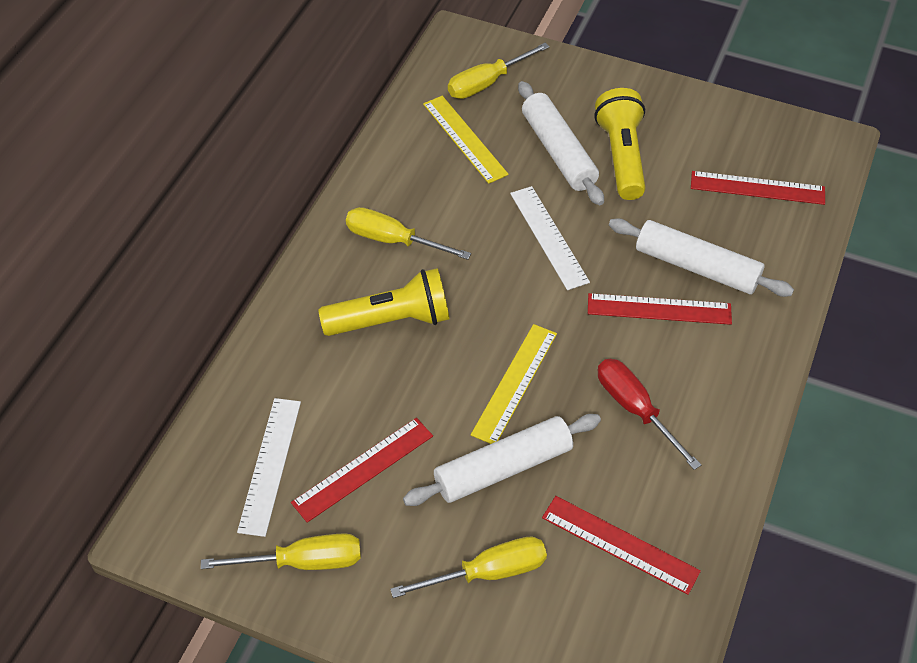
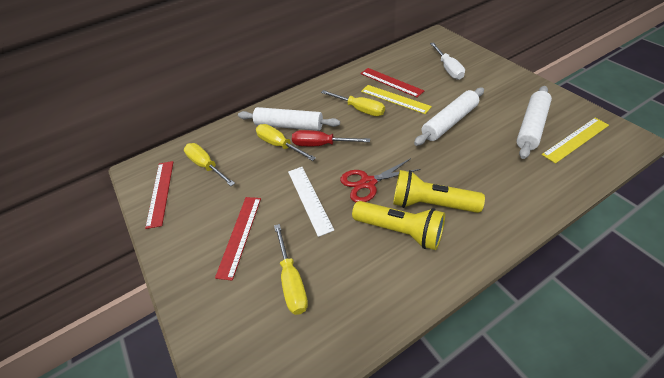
red ruler: 4 -> 3
red scissors: 0 -> 1
white ruler: 2 -> 1
white screwdriver: 0 -> 1

